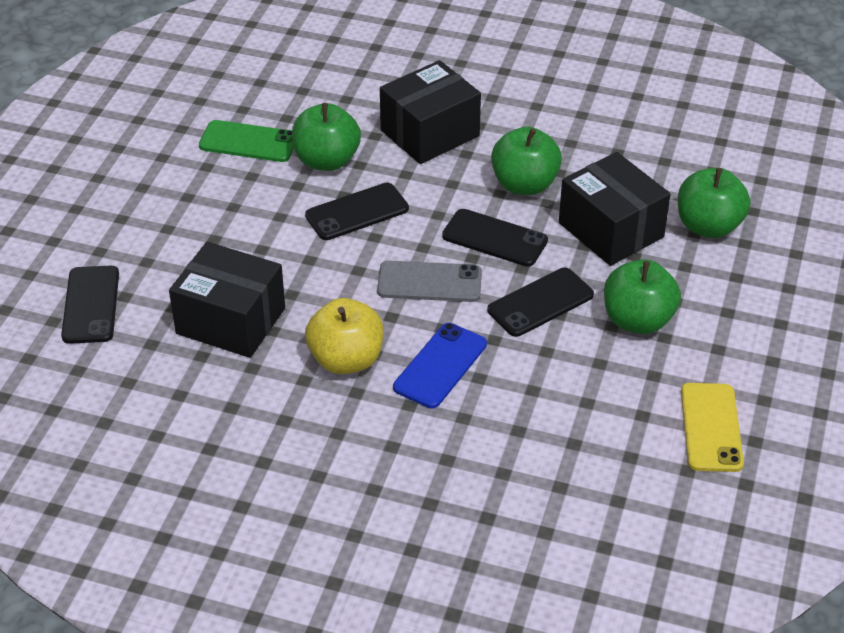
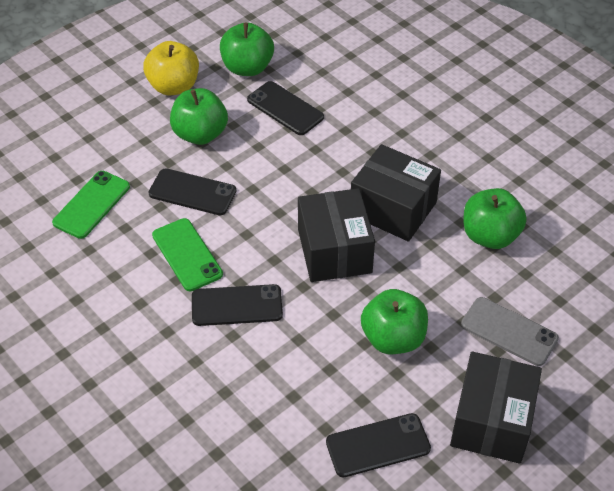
blue phone: 1 -> 0
green phone: 1 -> 2
yellow phone: 1 -> 0

